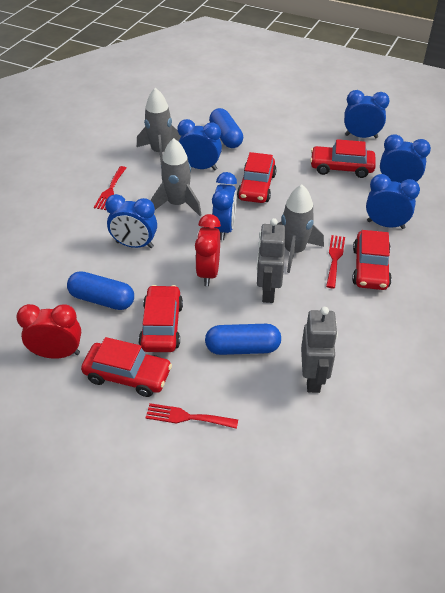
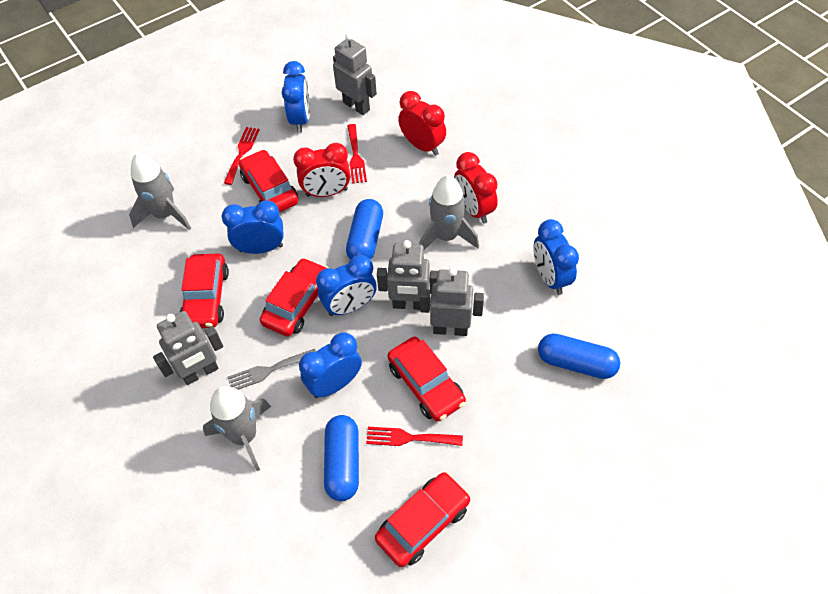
blue clock: 6 -> 5
grey fork: 0 -> 1
grey robot: 2 -> 4
red clock: 2 -> 3

